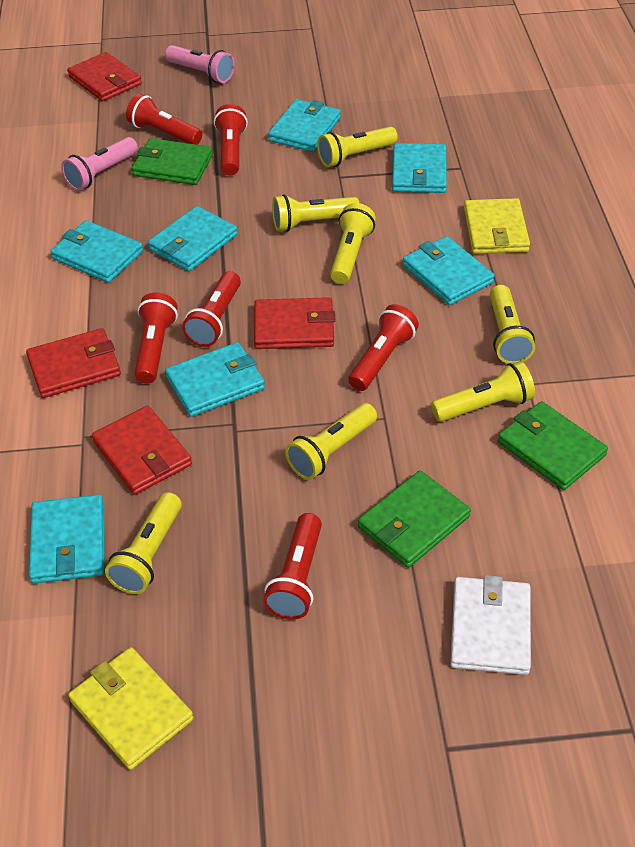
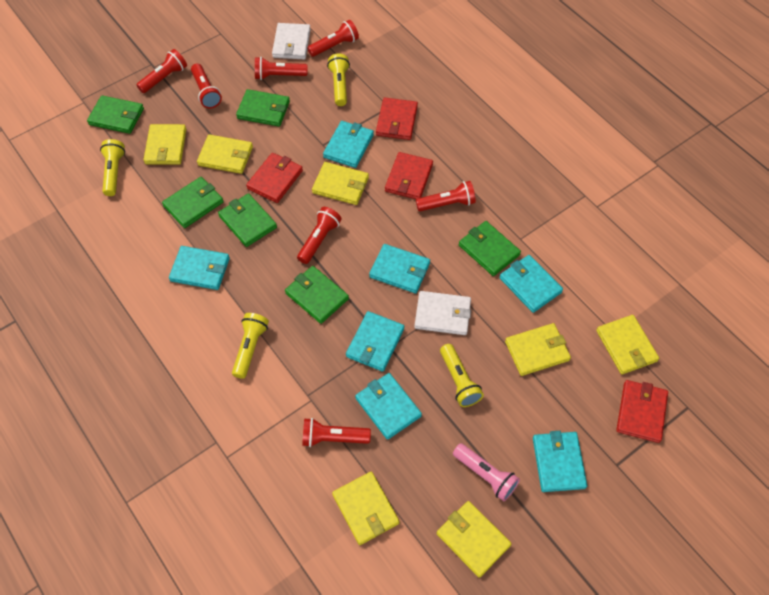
green wallet: 3 -> 6
pink flashlight: 2 -> 1
red flashlight: 6 -> 7
white wallet: 1 -> 2
yellow flashlight: 7 -> 4
yellow wallet: 2 -> 7

